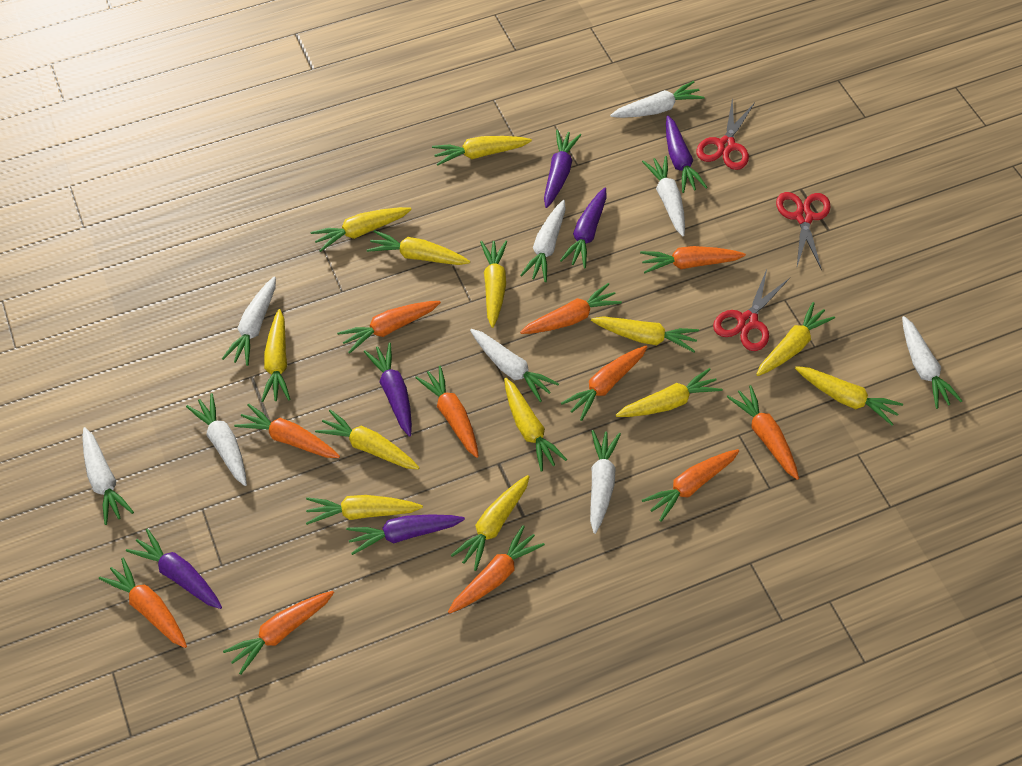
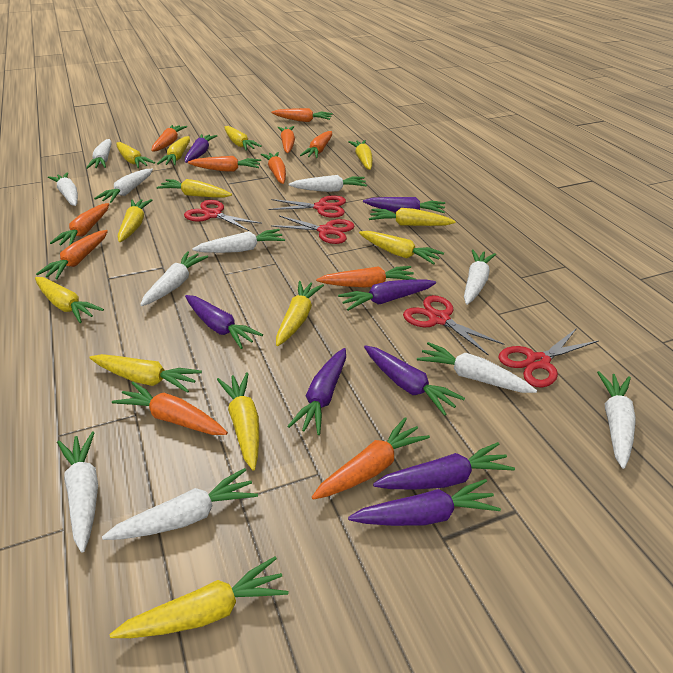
purple carrot: 6 -> 8
red scissors: 3 -> 5
white carrot: 9 -> 11

